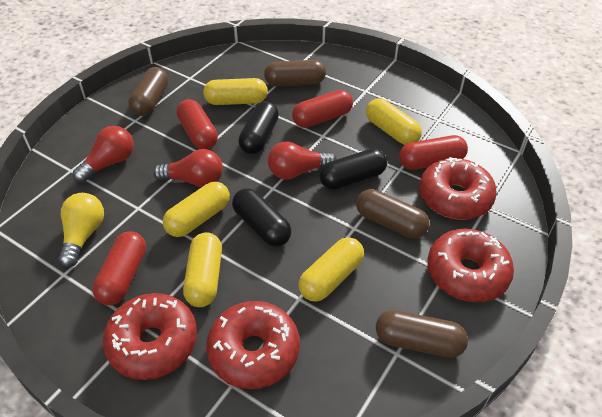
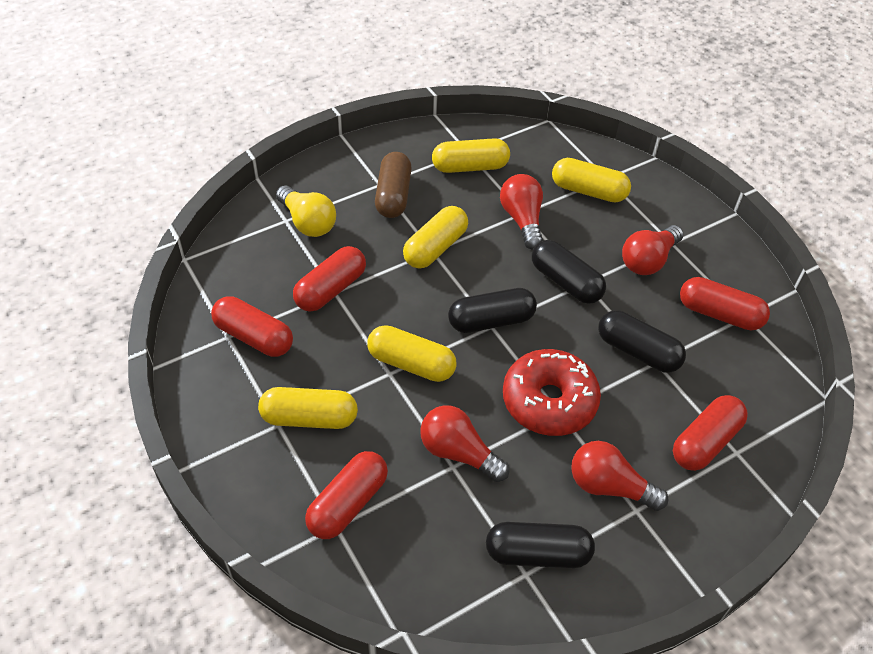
black capsule: 3 -> 4
brown capsule: 4 -> 1
red capsule: 4 -> 5
red donut: 4 -> 1
red light bulb: 3 -> 4

